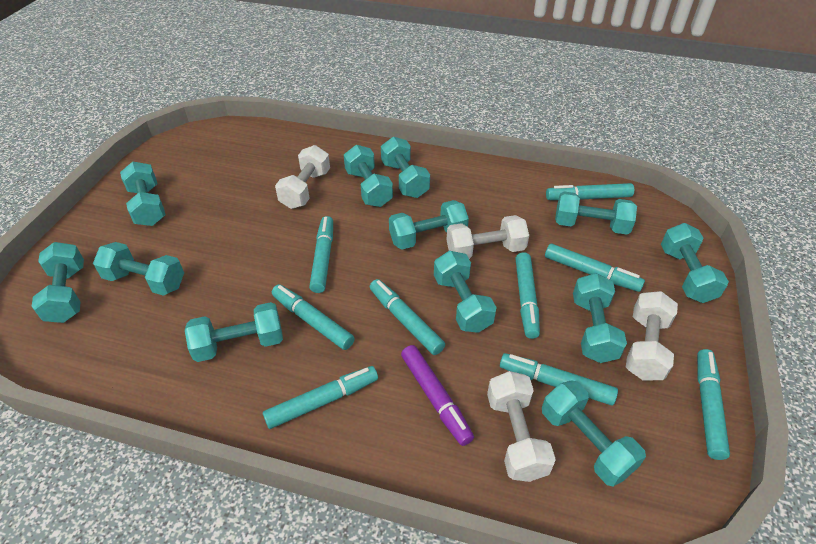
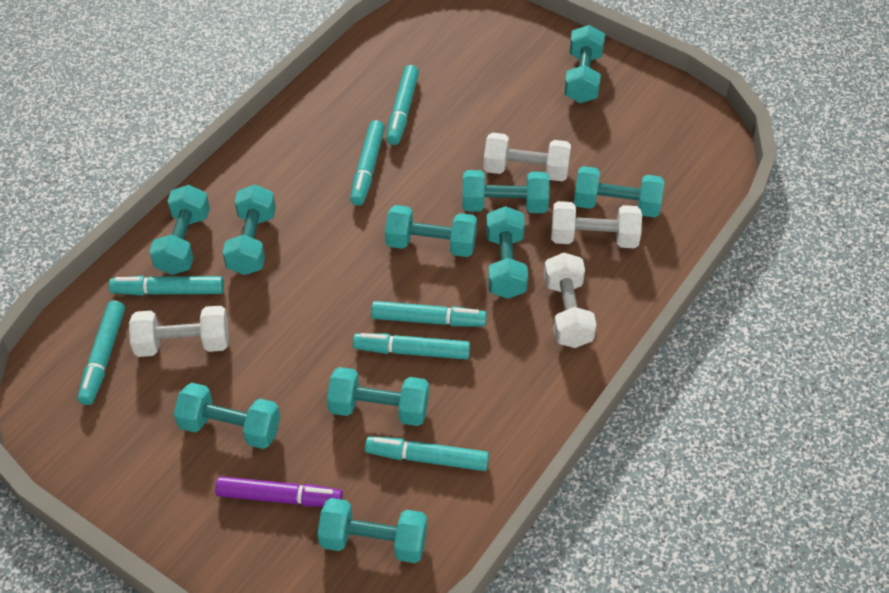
turquoise dumbbell: 12 -> 10
turquoise marker: 9 -> 7

